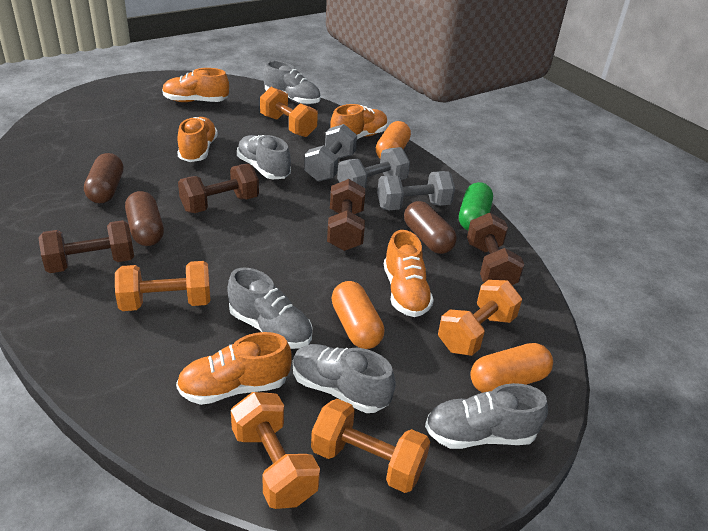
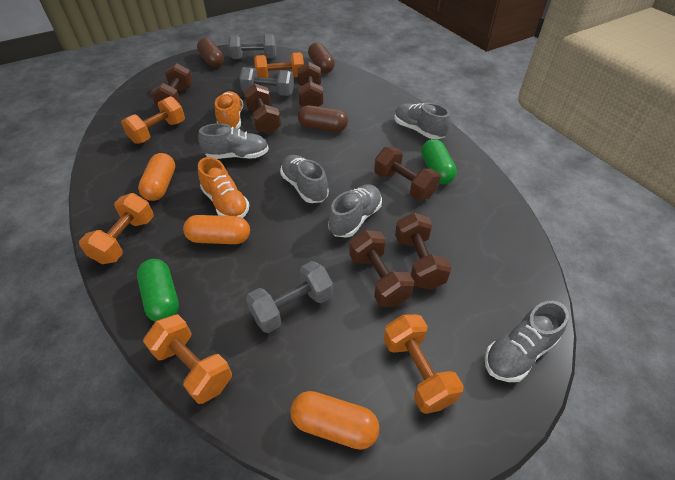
brown dumbbell: 4 -> 6
green capsule: 1 -> 2
orange shoe: 5 -> 2

